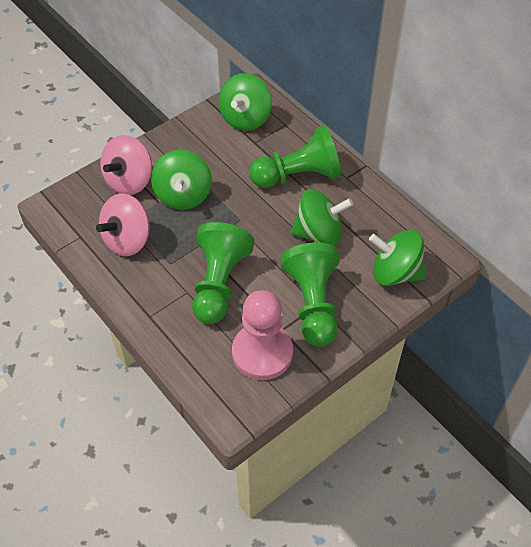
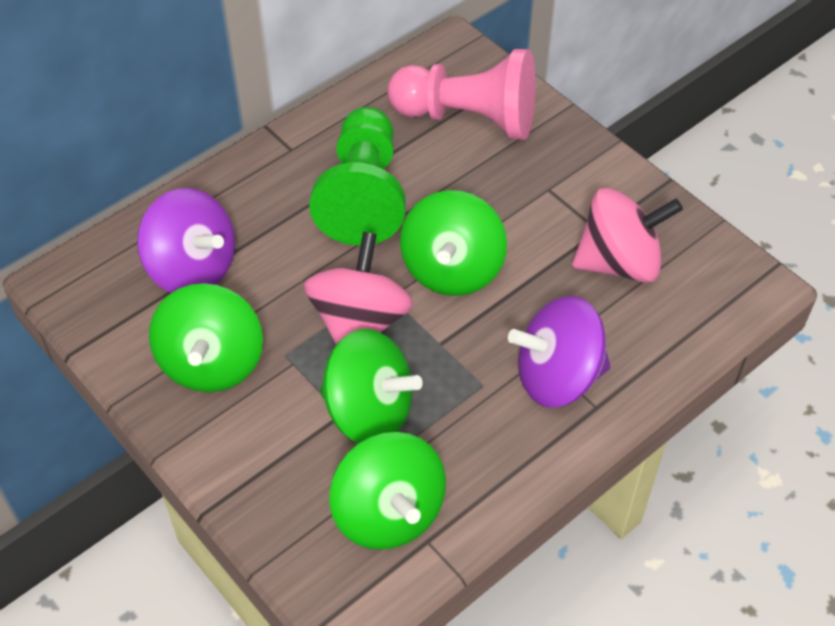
green pawn: 3 -> 1
purple spinning top: 0 -> 2

